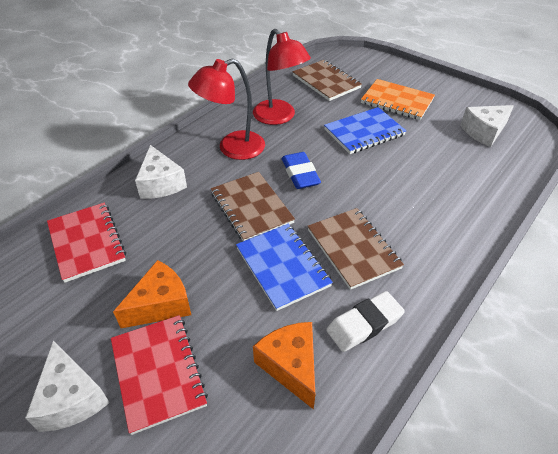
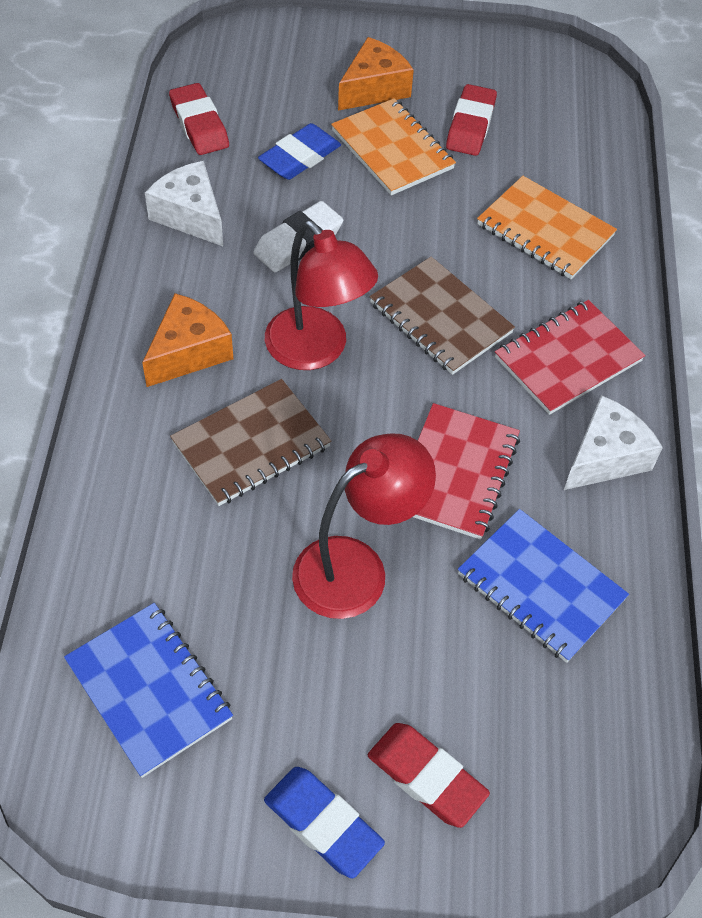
blue eraser: 1 -> 2
brown notebook: 3 -> 2
orange notebook: 1 -> 2
red eraser: 0 -> 3
white cheese: 3 -> 2

